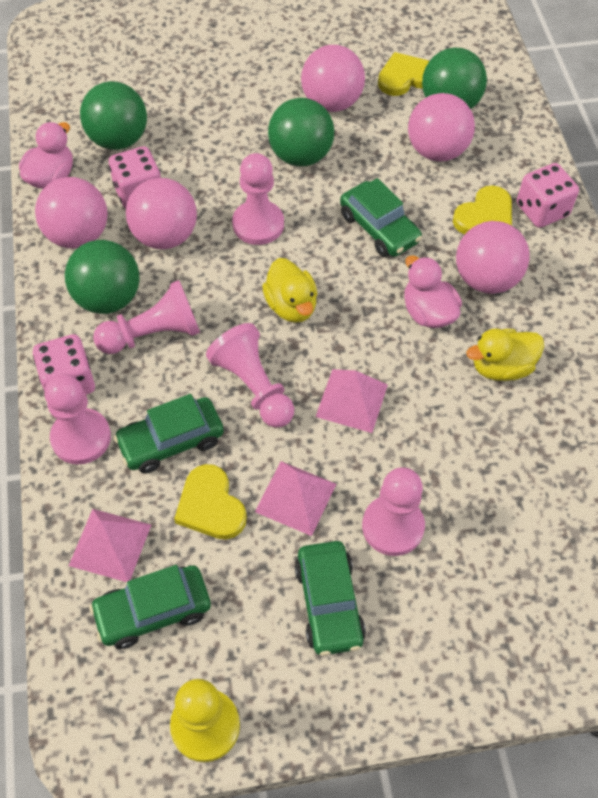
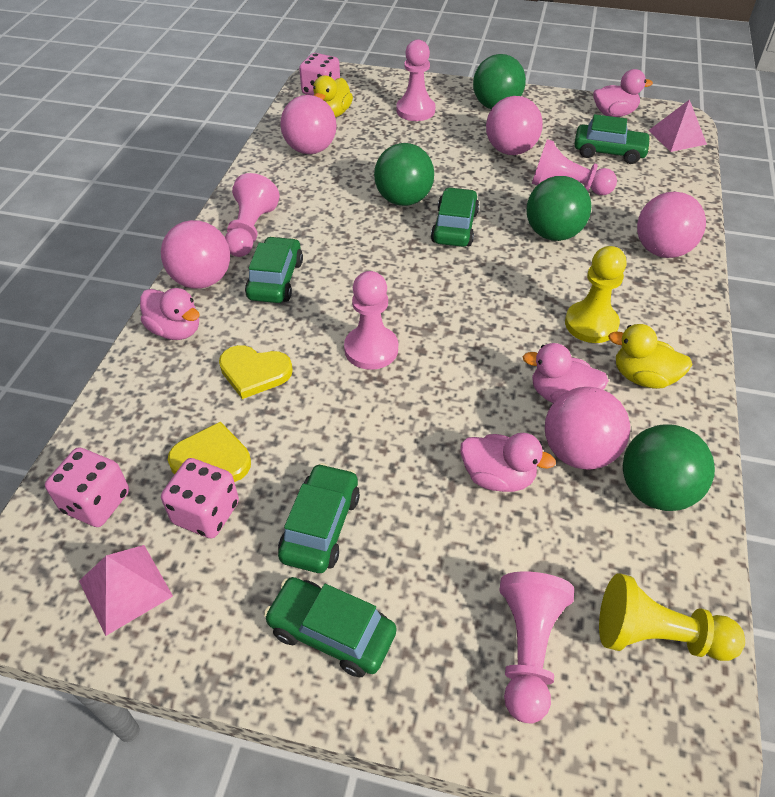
green car: 4 -> 5
pink duck: 2 -> 4
pink pyramid: 3 -> 2
yellow heart: 3 -> 2
yellow pawn: 1 -> 2

